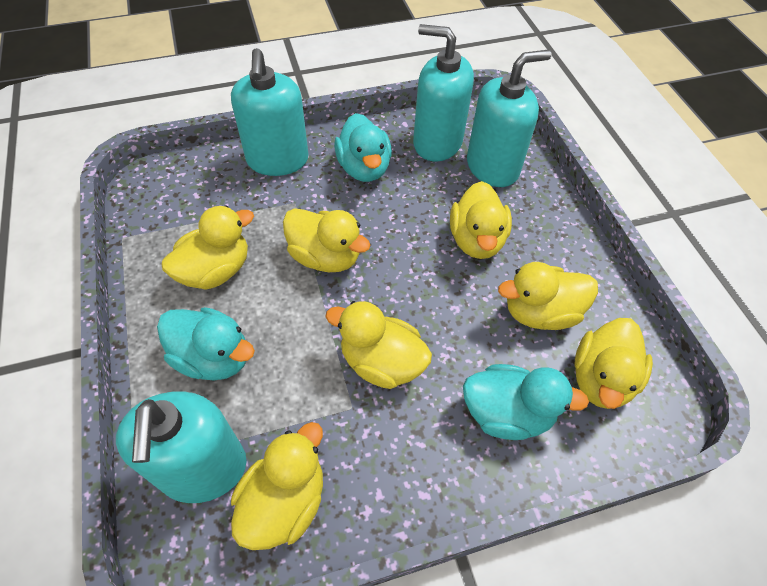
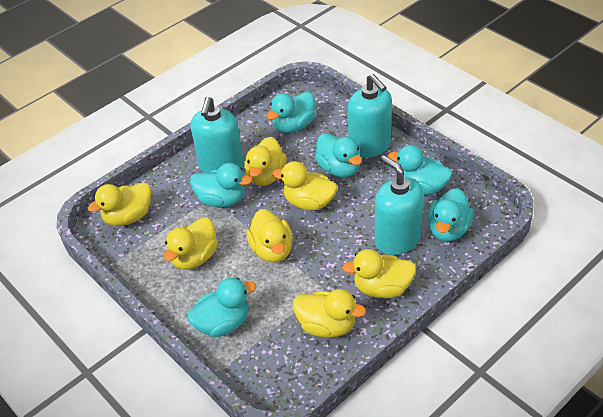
turquoise duck: 3 -> 6
turquoise soap dispenser: 4 -> 3

